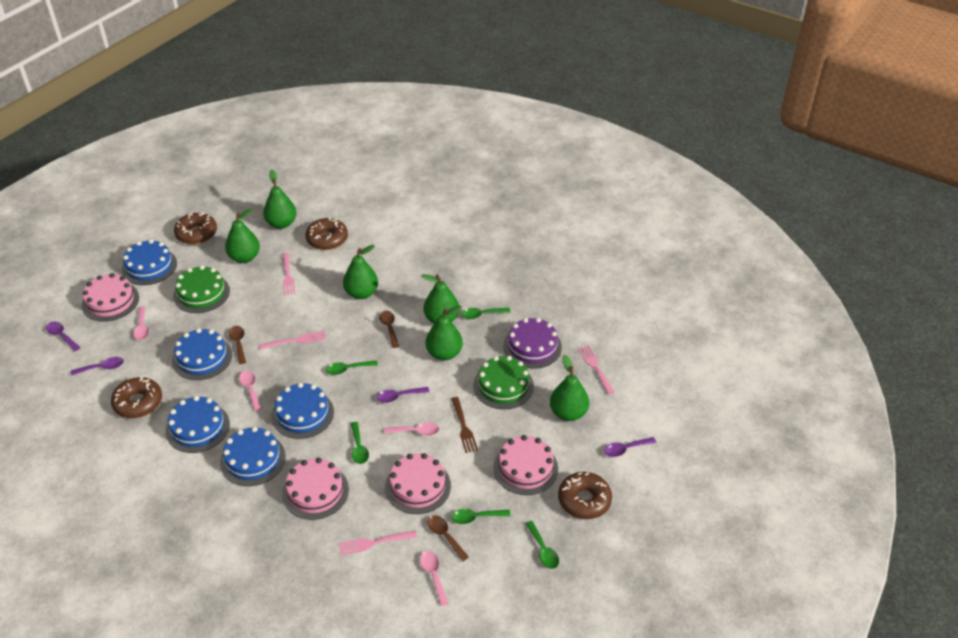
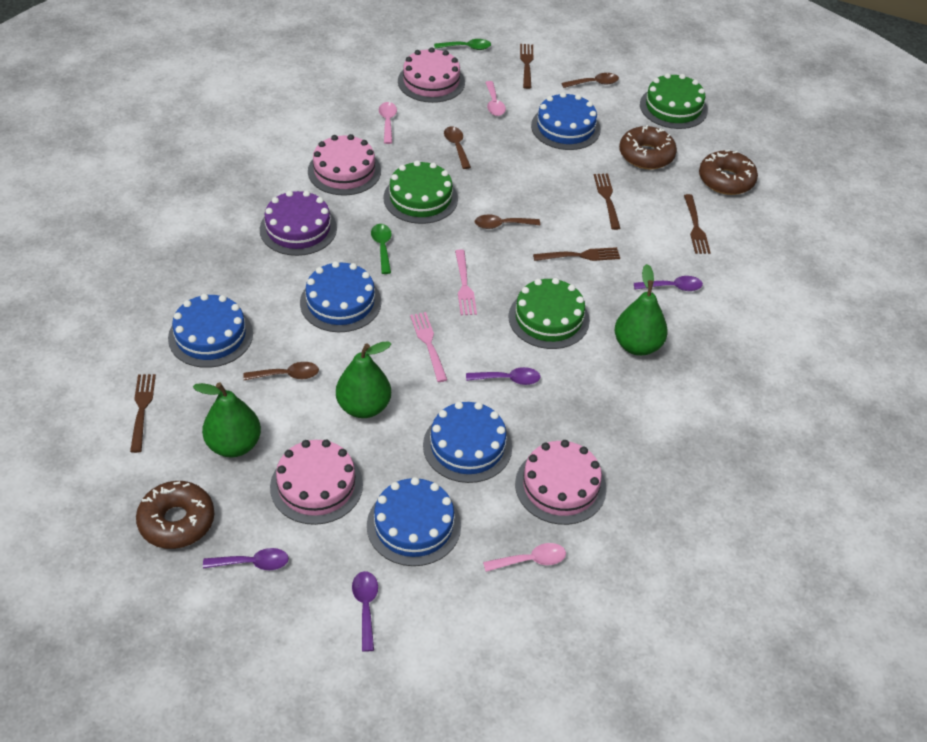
brown donut: 4 -> 3
brown fork: 1 -> 5
brown spoon: 3 -> 4
green cake: 2 -> 3
green pear: 6 -> 3
green spoon: 5 -> 2
pink fork: 4 -> 2
pink spoon: 4 -> 3

